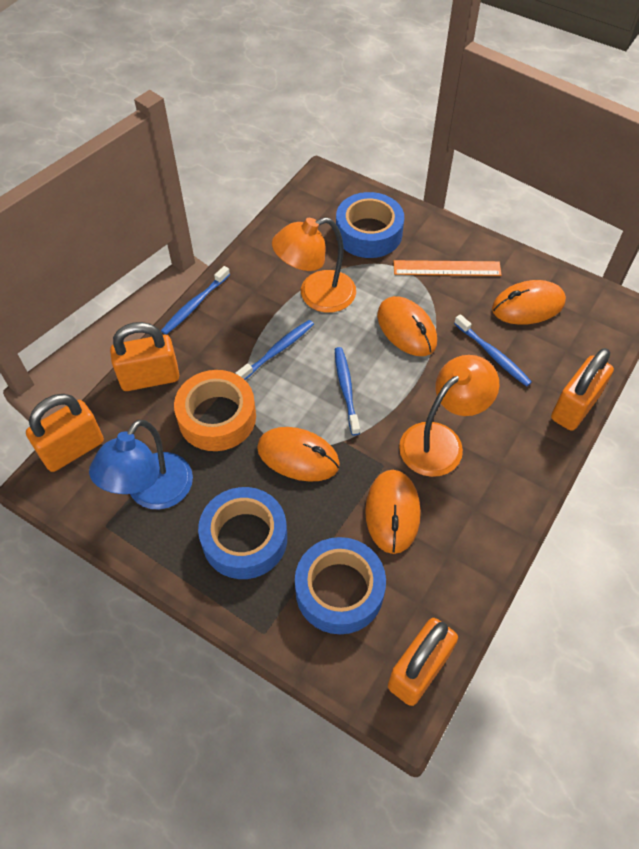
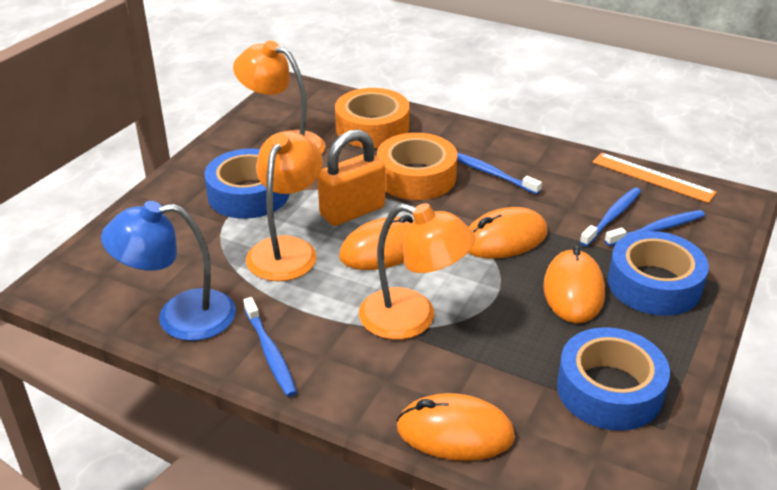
orange lamp: 2 -> 3
orange padlock: 4 -> 1
orange tape: 1 -> 2

